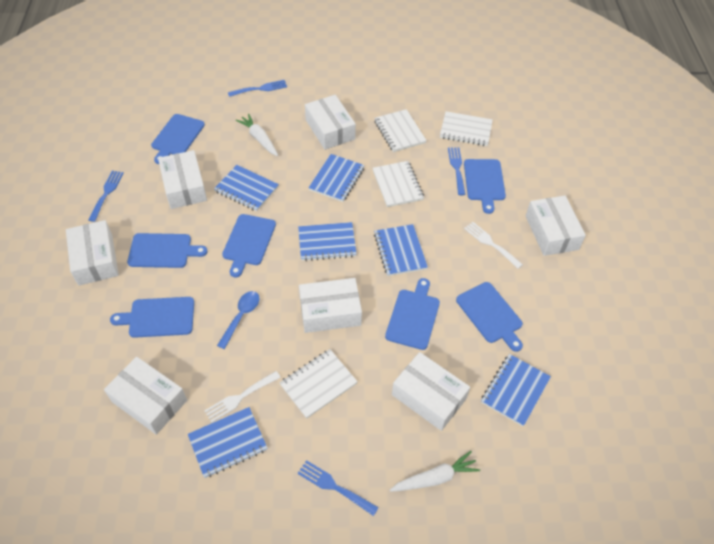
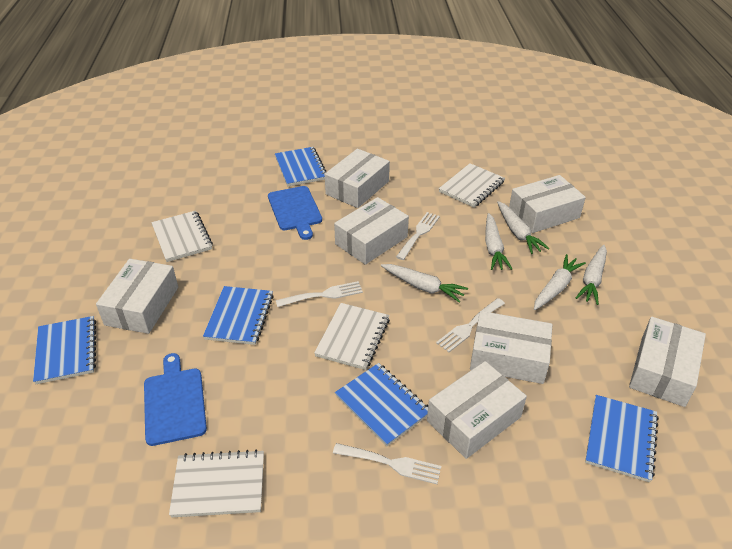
blue cutting board: 7 -> 2
blue fork: 4 -> 0
blue notebook: 6 -> 5
blue spoon: 1 -> 0
white carrot: 2 -> 5
white fork: 2 -> 4

